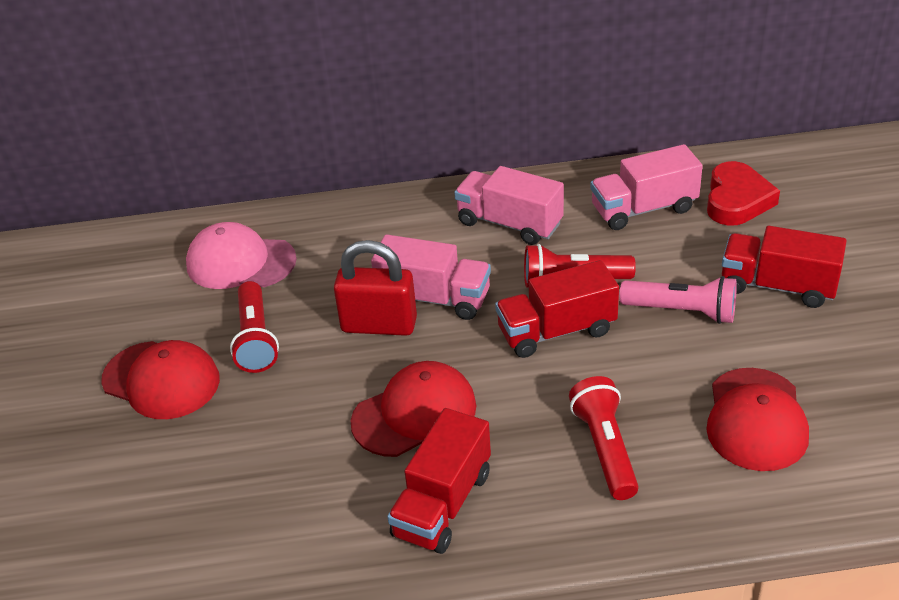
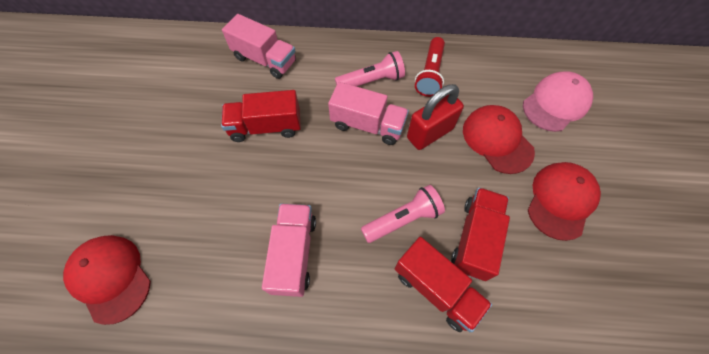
pink flashlight: 1 -> 2
red flashlight: 3 -> 1
red heart: 1 -> 0

